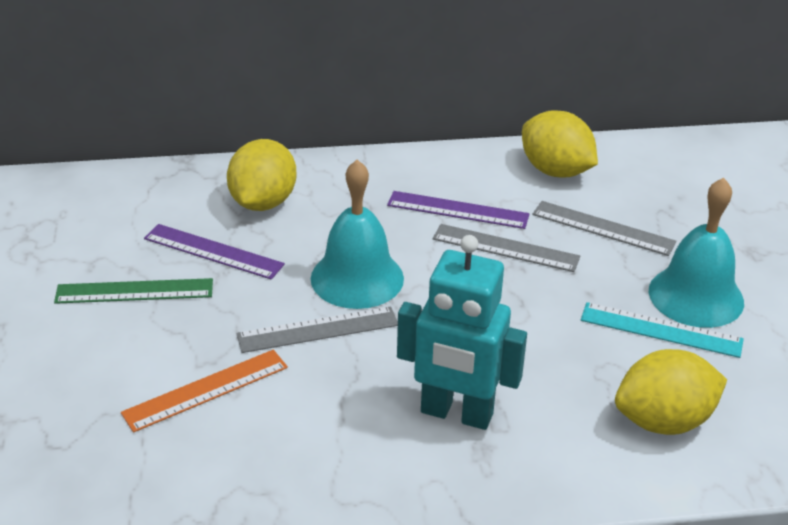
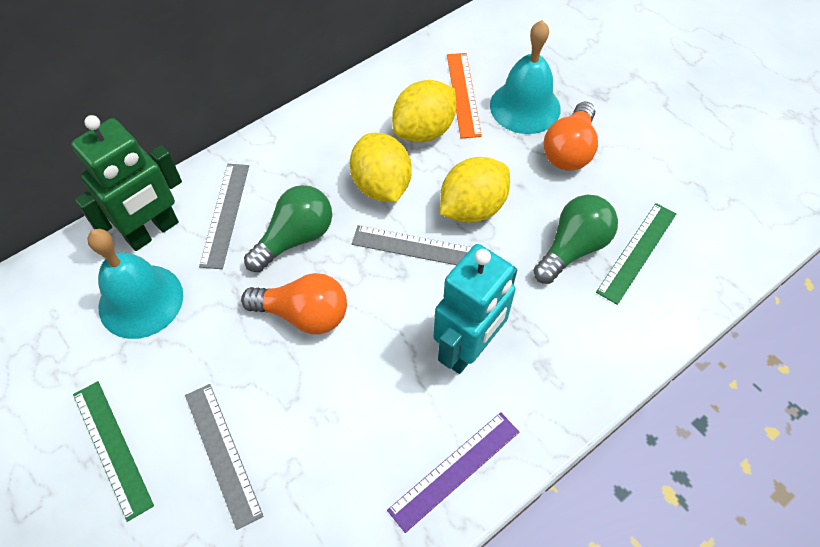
green light bulb: 0 -> 2
green robot: 0 -> 1
green ruler: 1 -> 2
orange light bulb: 0 -> 2
purple ruler: 2 -> 1
turquoise ruler: 1 -> 0

